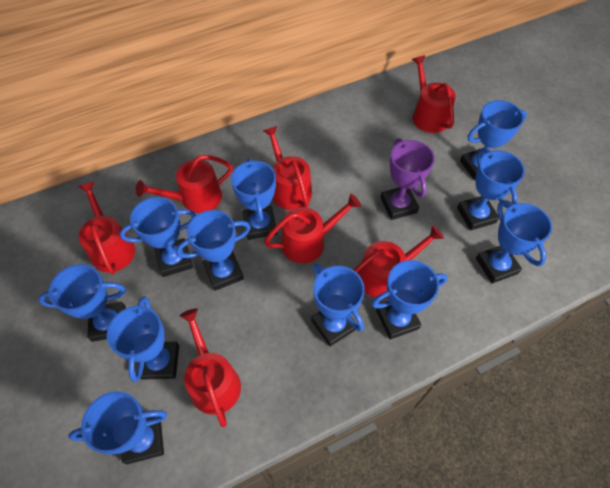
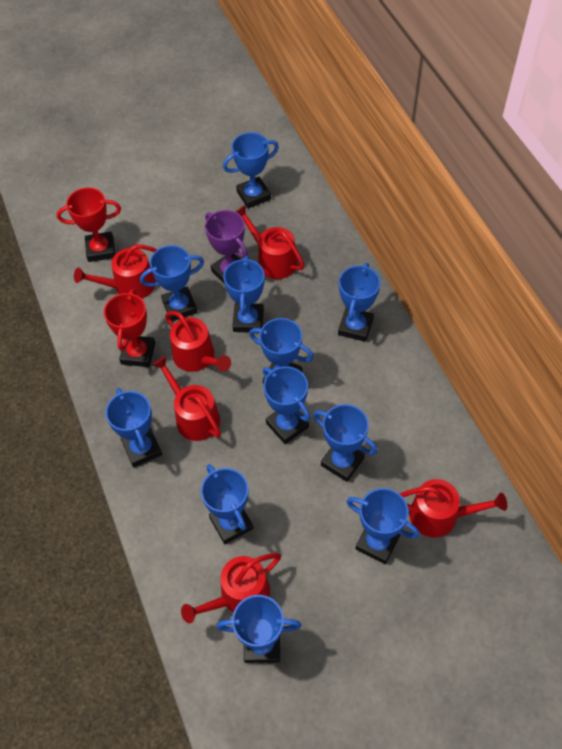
red trophy: 0 -> 2
red watering can: 7 -> 6

